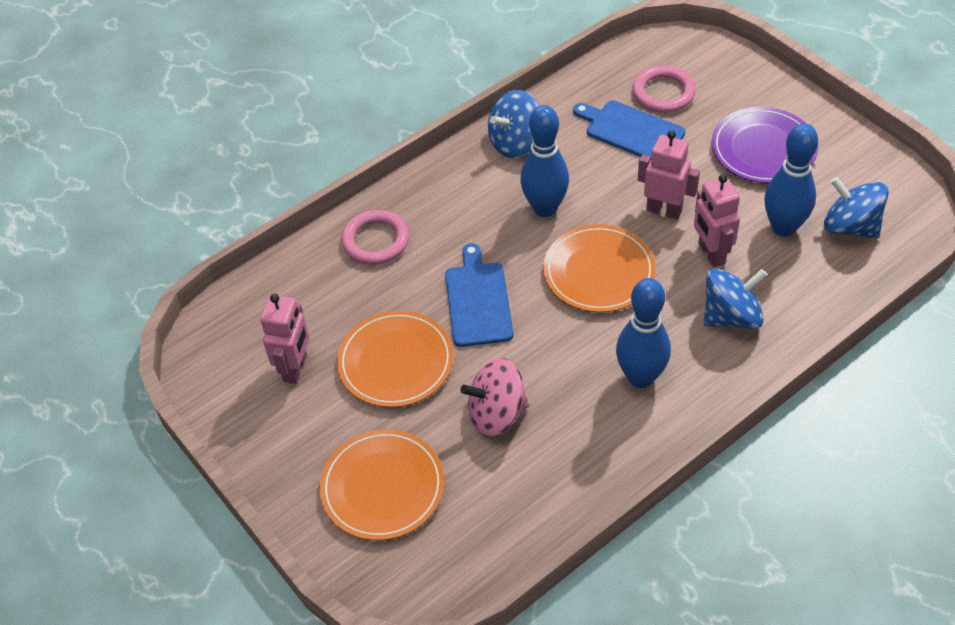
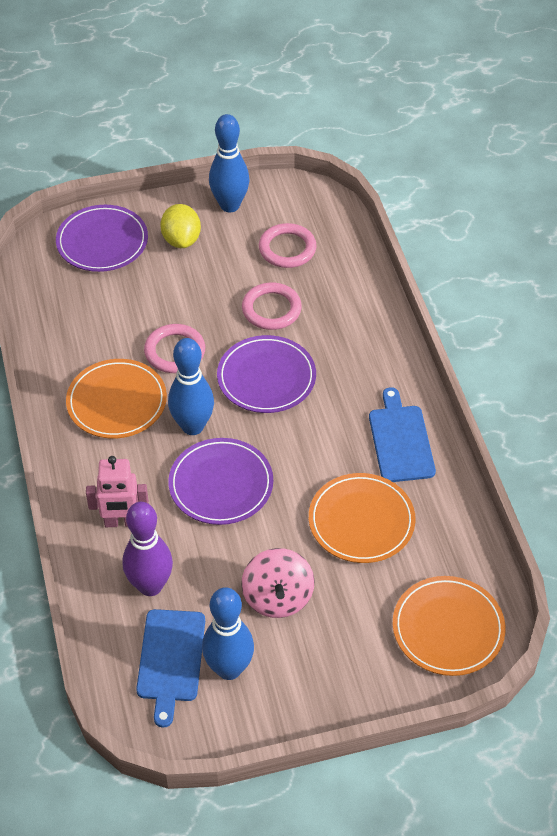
blue spinning top: 3 -> 0
pink ring: 2 -> 3
pink robot: 3 -> 1
purple bowling pin: 0 -> 1
purple plate: 1 -> 3
yellow lemon: 0 -> 1

